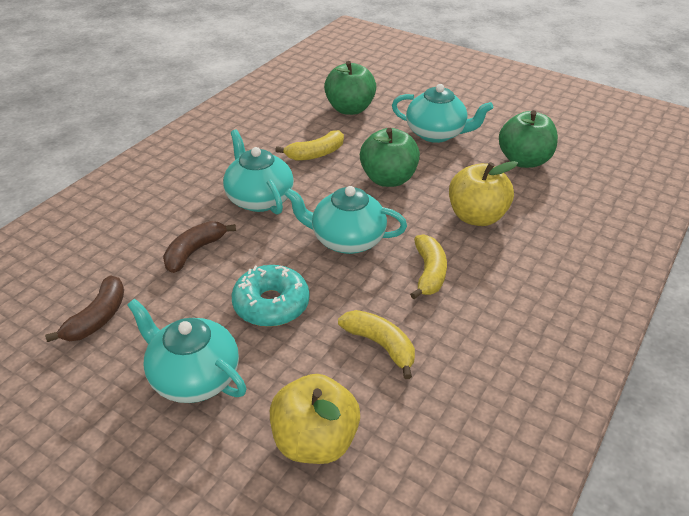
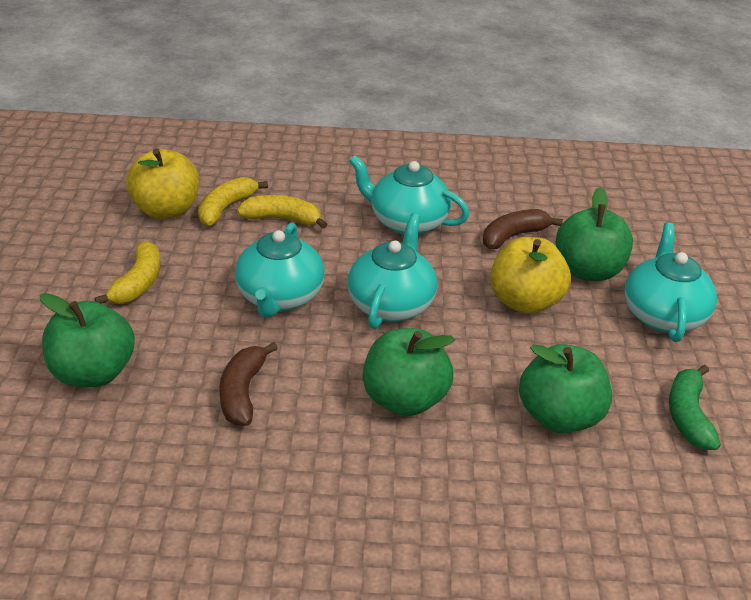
green apple: 3 -> 4
green banana: 0 -> 1
turquoise donut: 1 -> 0

